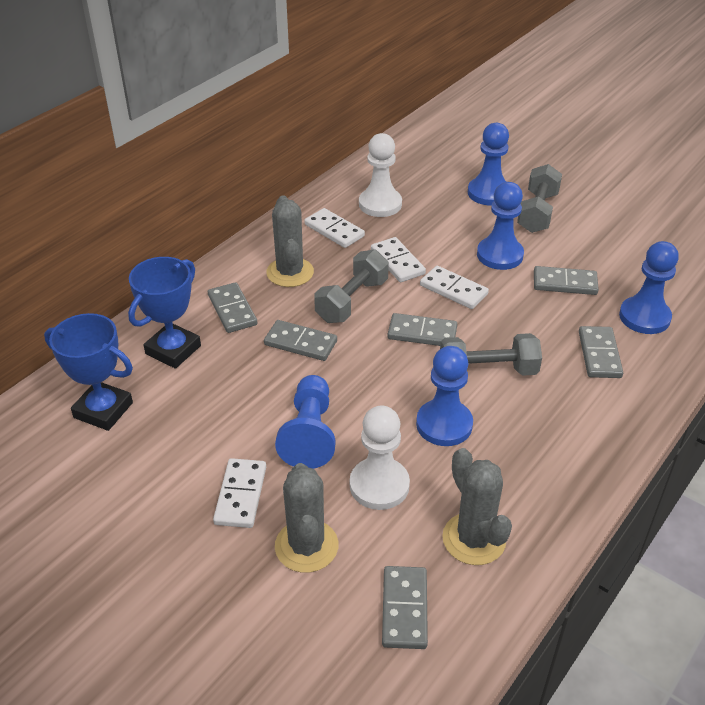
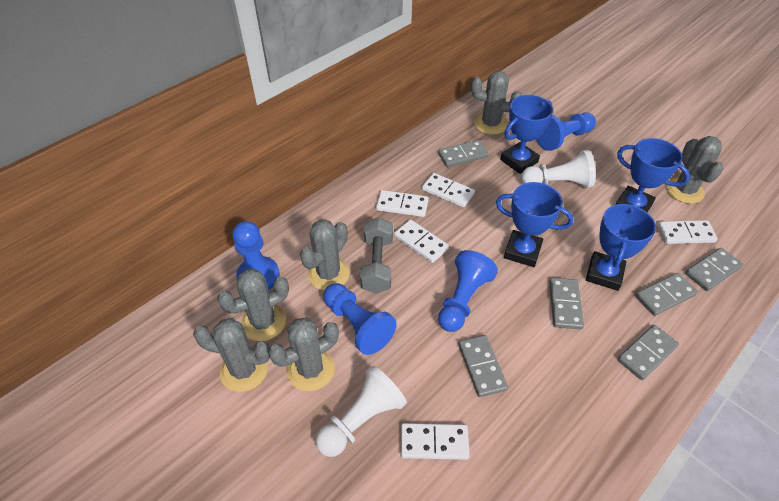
blue pawn: 5 -> 4
blue trophy: 2 -> 4
grey cactus: 3 -> 6
grey dumbbell: 3 -> 1
white domino: 4 -> 5

